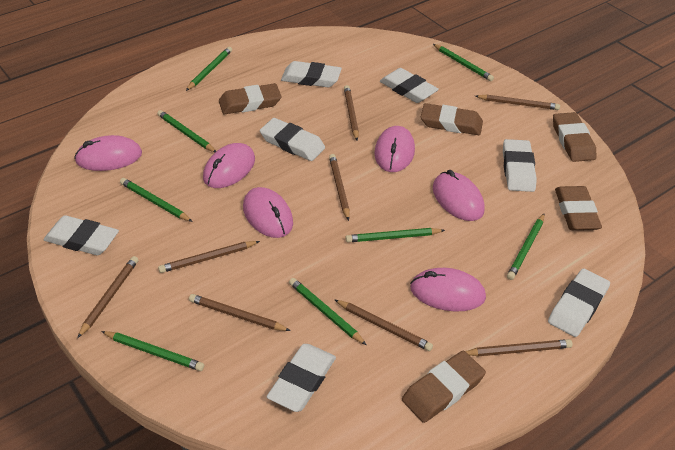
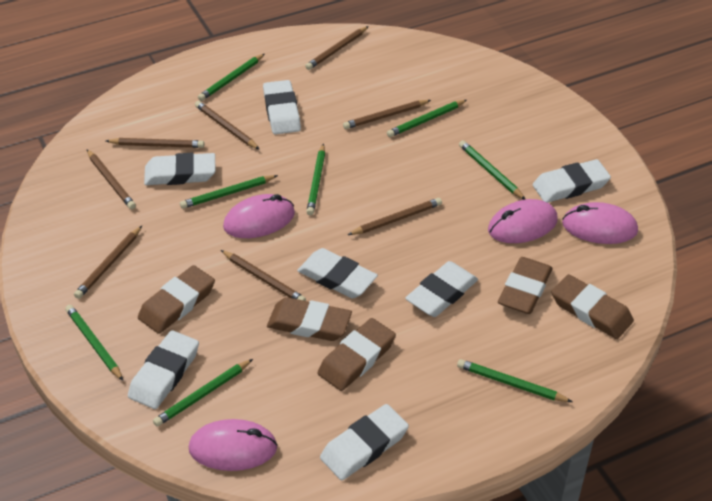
pink mouse: 6 -> 4

